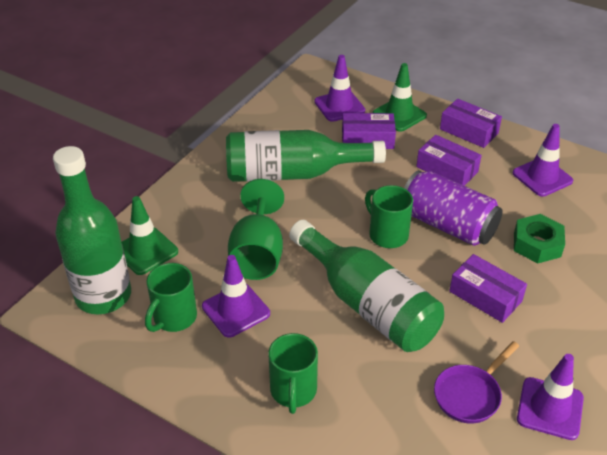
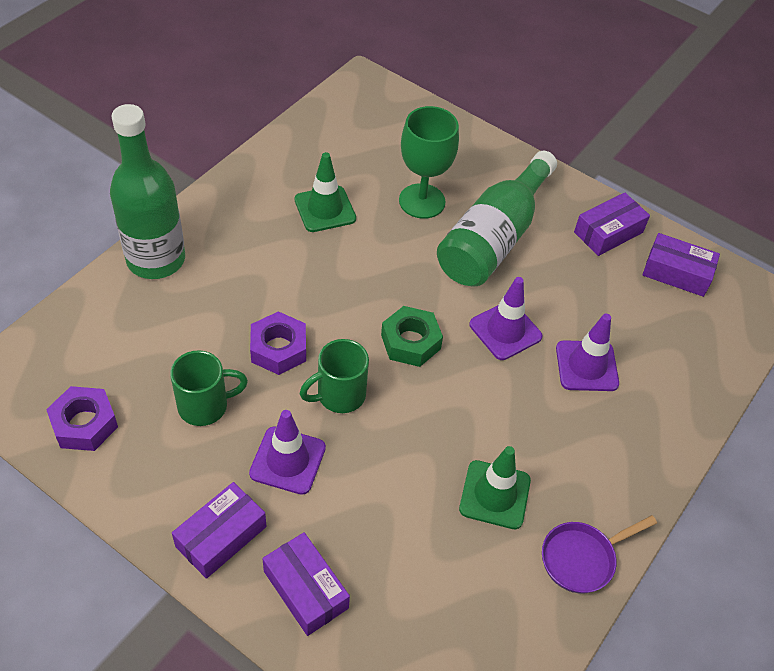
green bottle: 3 -> 2
green mug: 3 -> 2
purple can: 1 -> 0
purple nut: 0 -> 2
purple traffic cone: 4 -> 3

